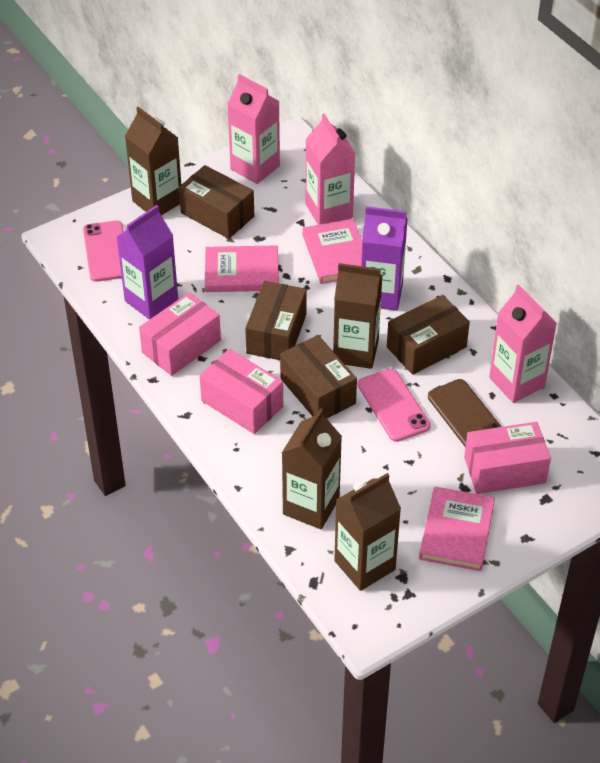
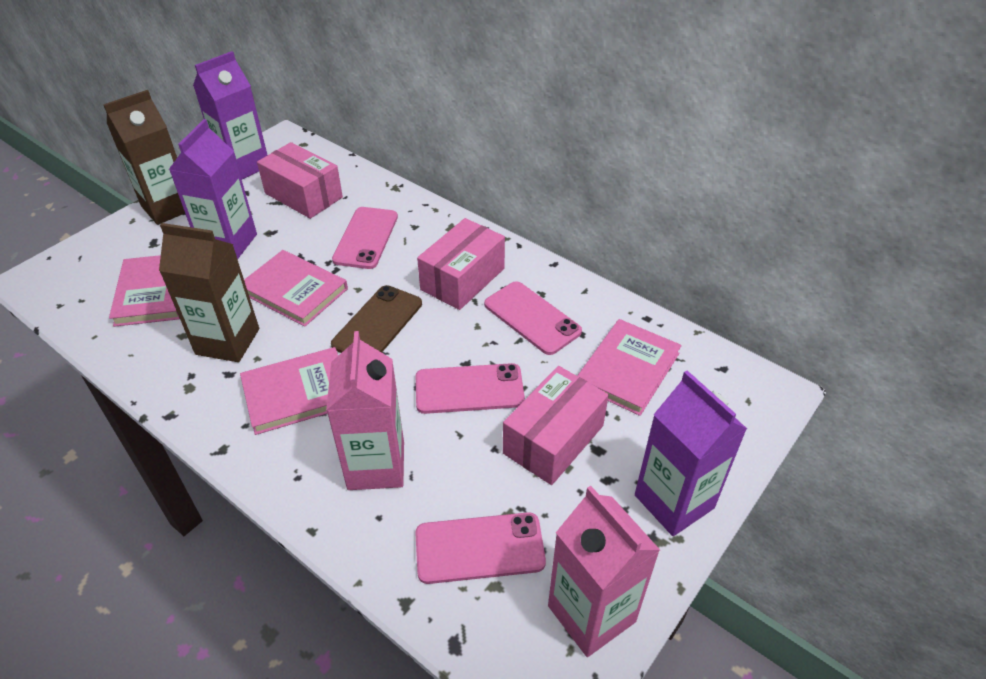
brown box: 4 -> 0
brown carton: 4 -> 2
pink book: 3 -> 4
pink carton: 3 -> 2
pink phone: 2 -> 4
purple carton: 2 -> 3

